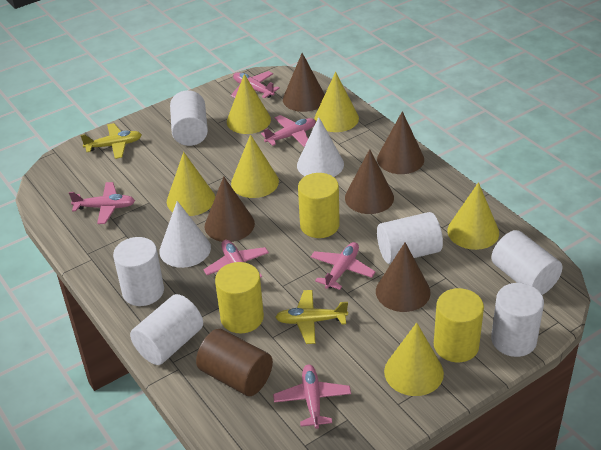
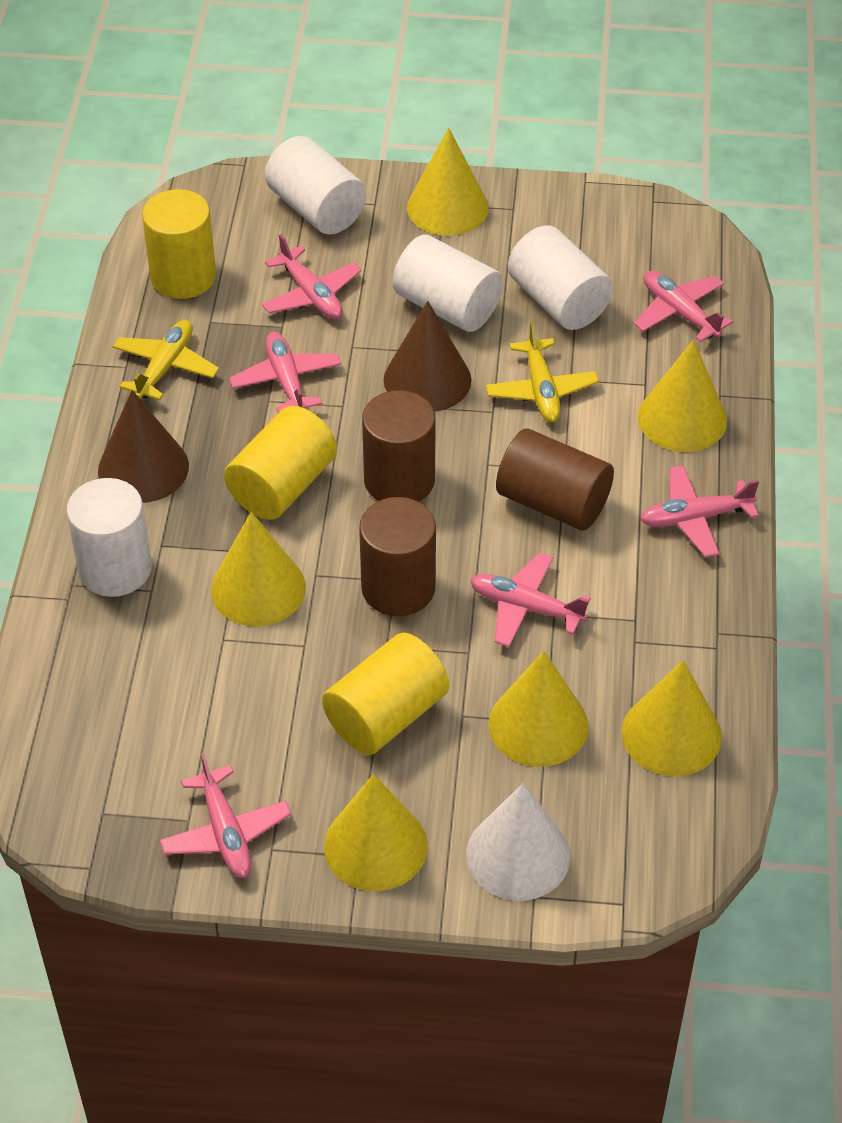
brown cone: 5 -> 2
brown cylinder: 1 -> 3
white cone: 2 -> 1
white cylinder: 6 -> 4

